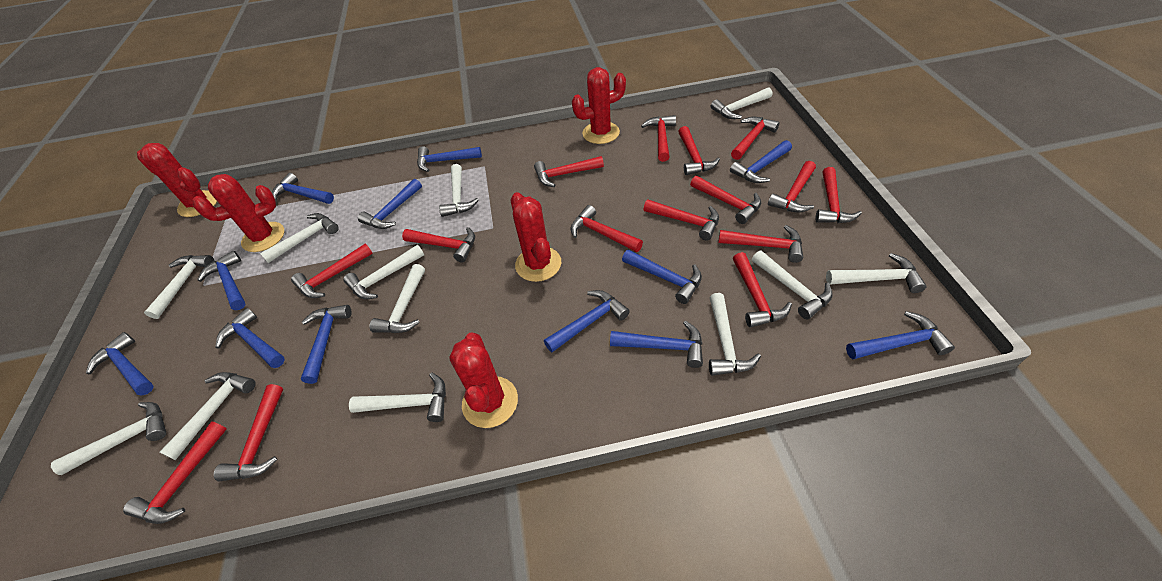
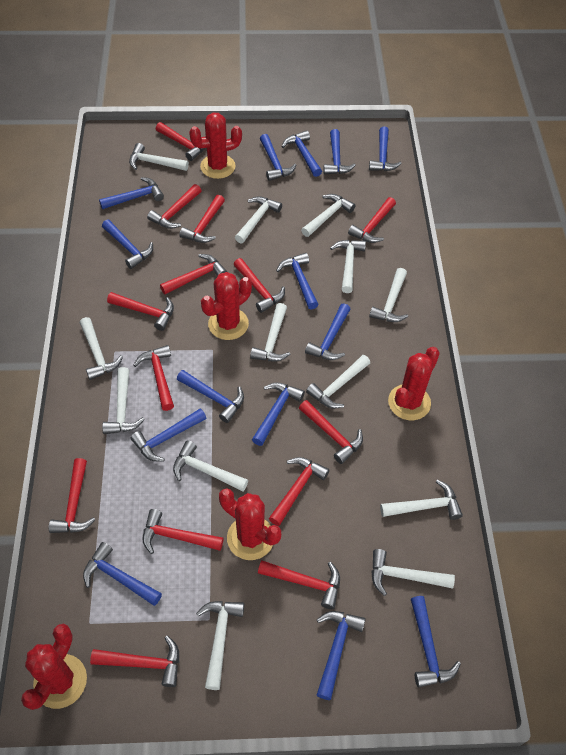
blue hammer: 12 -> 14
red hammer: 15 -> 14
white hammer: 12 -> 13

